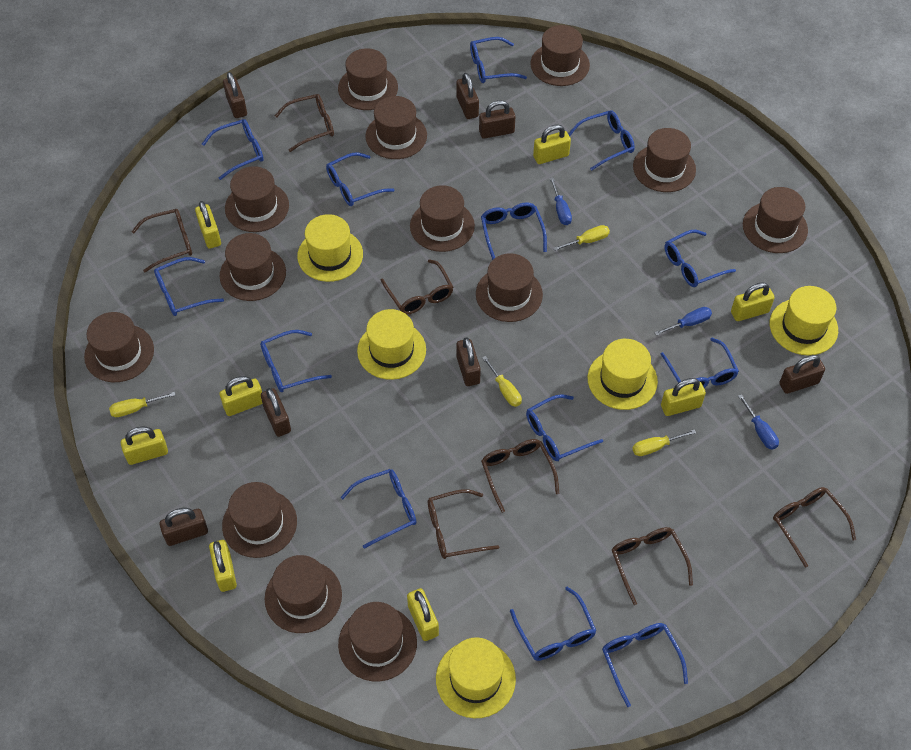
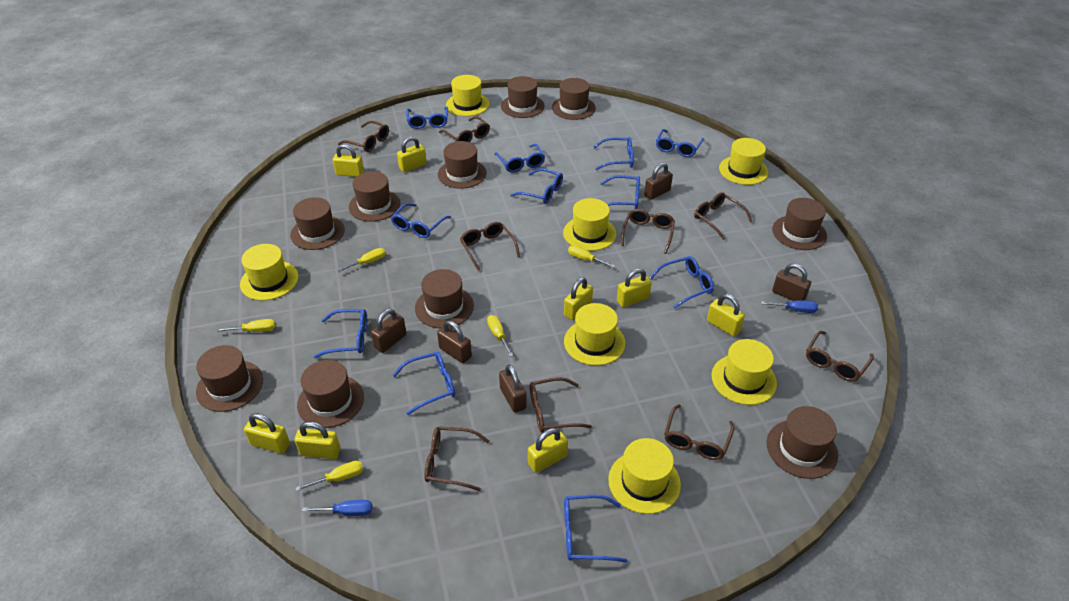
blue glasses: 13 -> 11
blue screwdriver: 3 -> 2
brown glasses: 7 -> 9
brown hat: 13 -> 10
brown padlock: 7 -> 5
yellow hat: 5 -> 7
yellow screwdriver: 4 -> 5

